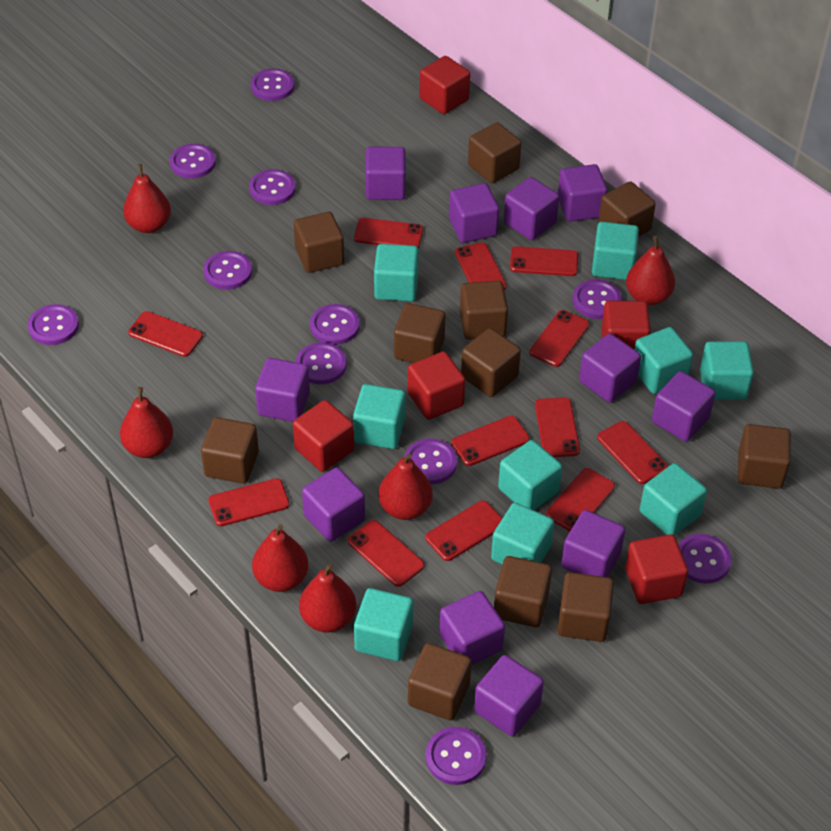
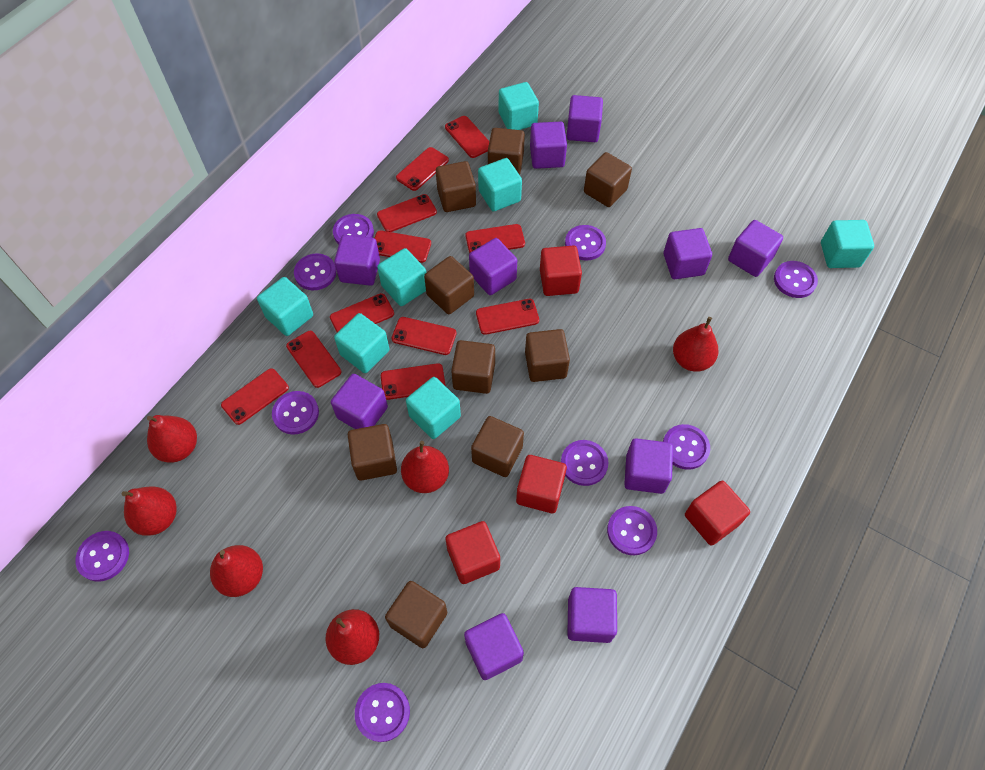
brown cube: 11 -> 9
purple button: 11 -> 10
purple cube: 11 -> 10
red cube: 5 -> 4
red phone: 12 -> 11
turquoise cube: 9 -> 7

